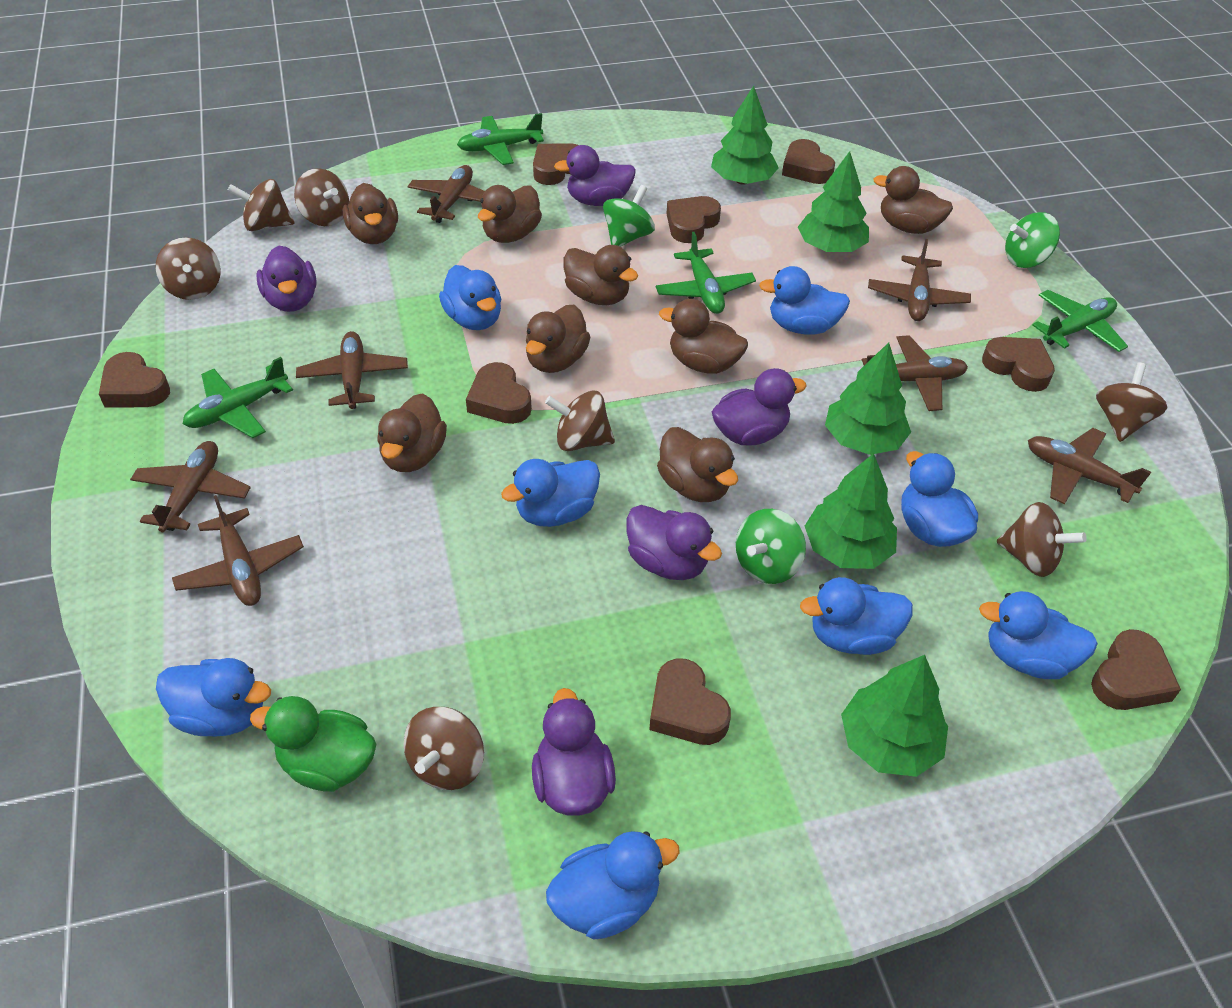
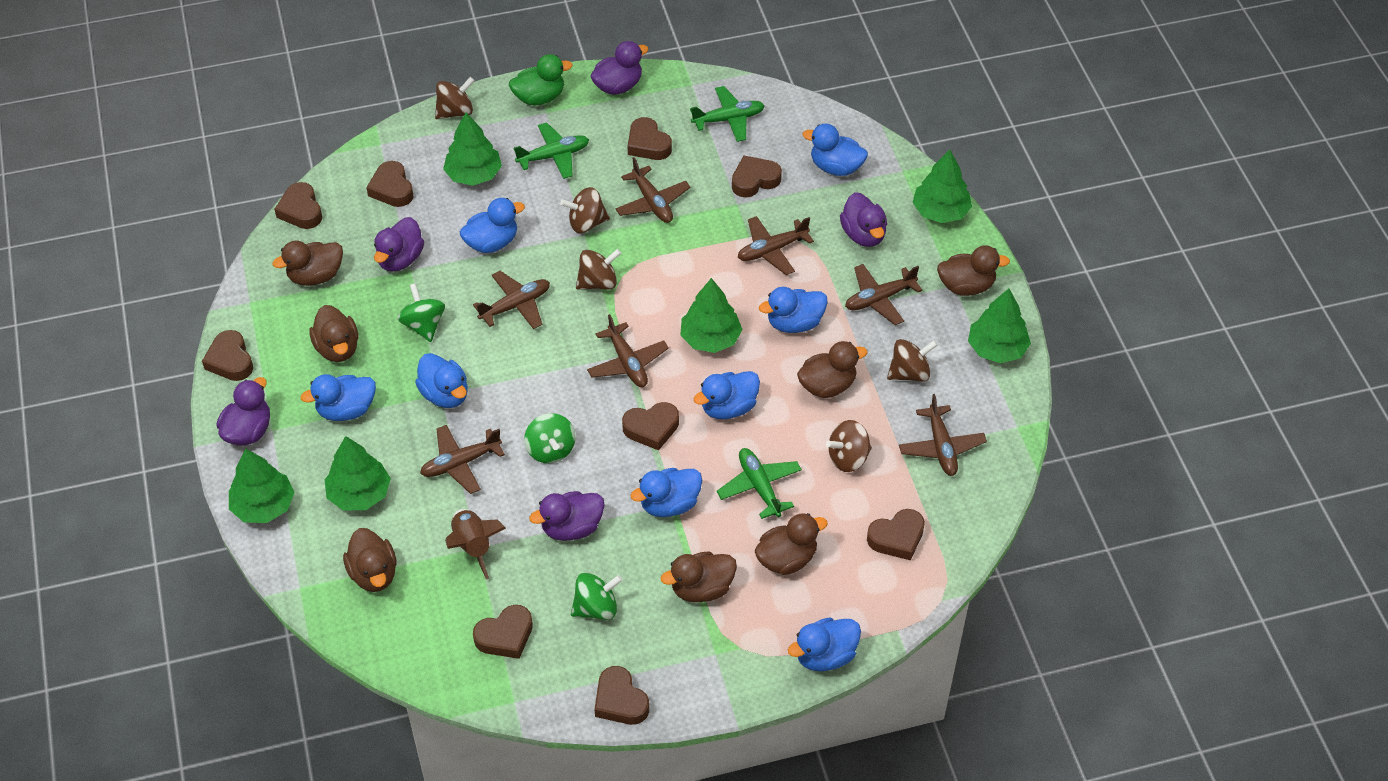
brown duck: 8 -> 7
brown heart: 8 -> 9
brown rocket: 0 -> 1
brown spinning top: 7 -> 5
green plane: 4 -> 3
green tree: 5 -> 6

